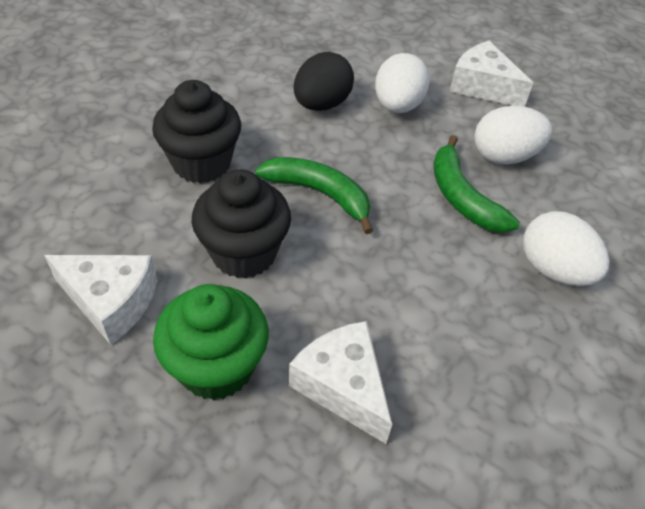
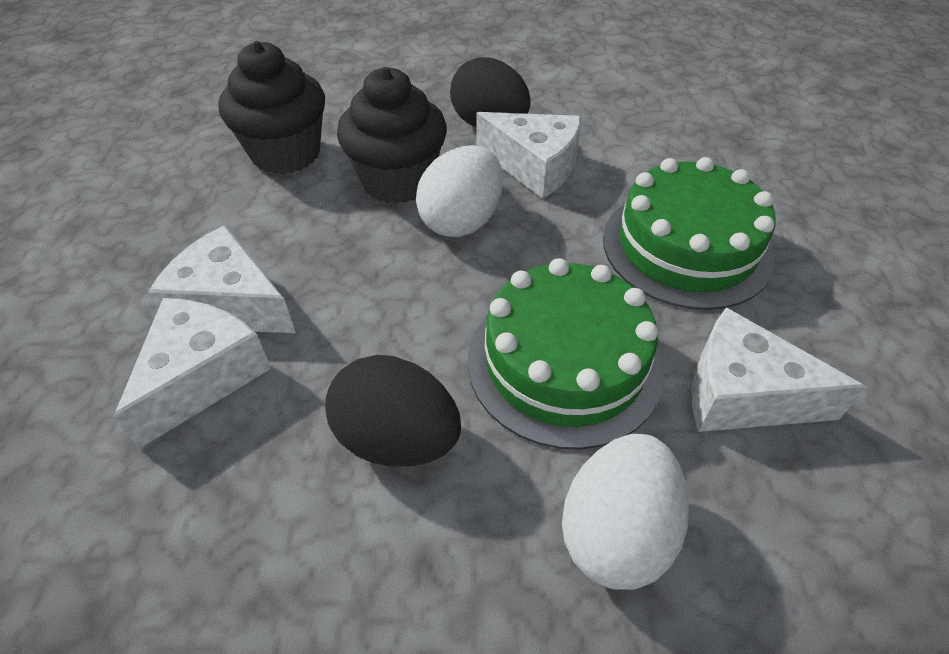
black egg: 1 -> 2
green banana: 2 -> 0
green cake: 0 -> 2
green cupcake: 1 -> 0
white cheese: 3 -> 4
white egg: 3 -> 2

